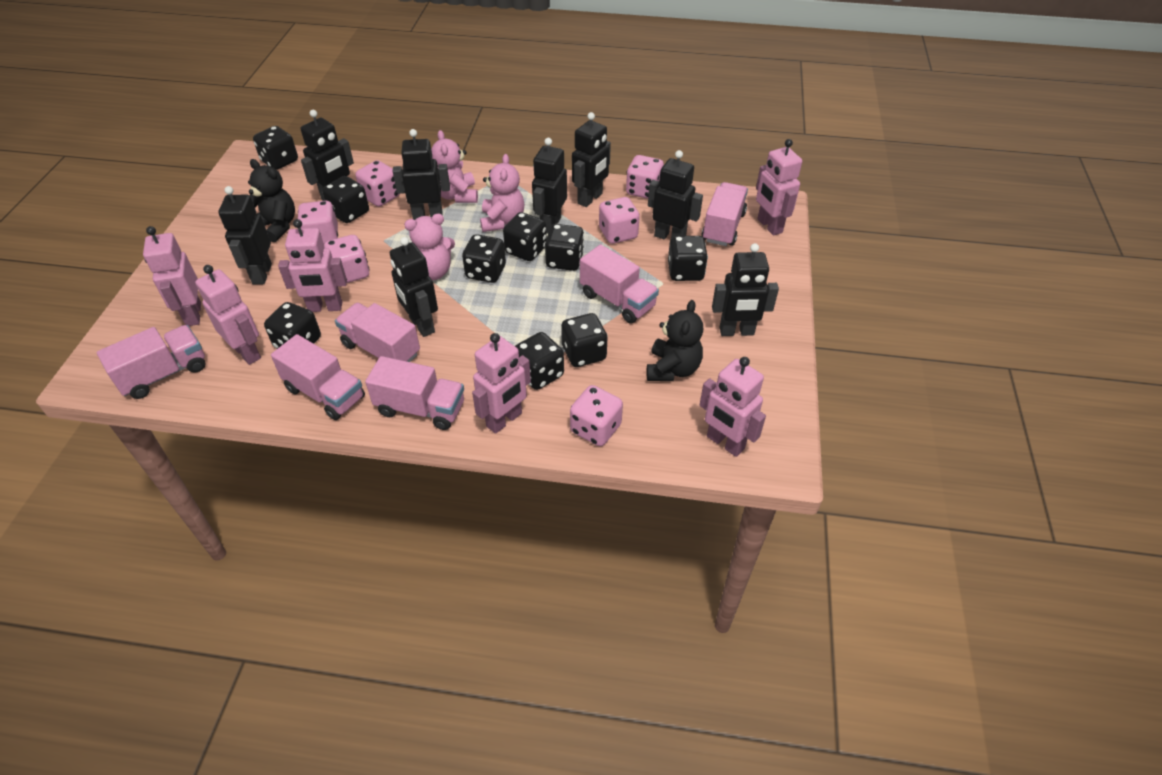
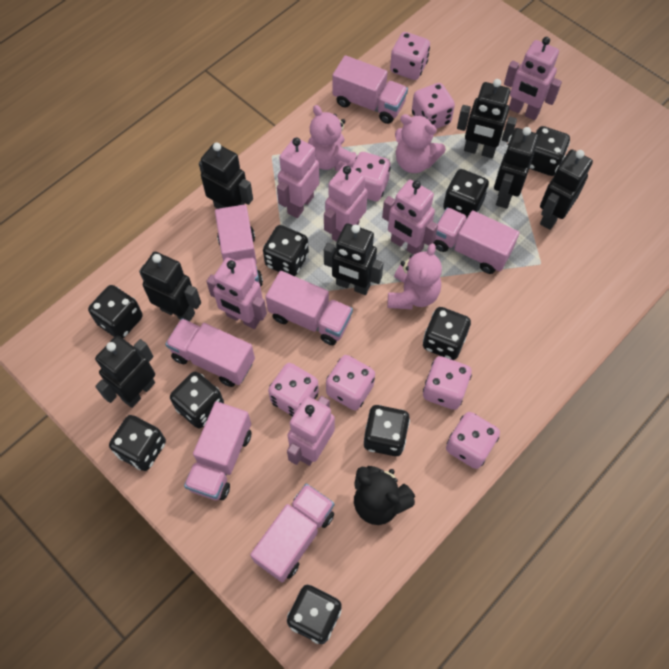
black robot: 8 -> 7
black teddy bear: 2 -> 1
pink dice: 6 -> 7
pink truck: 6 -> 7

